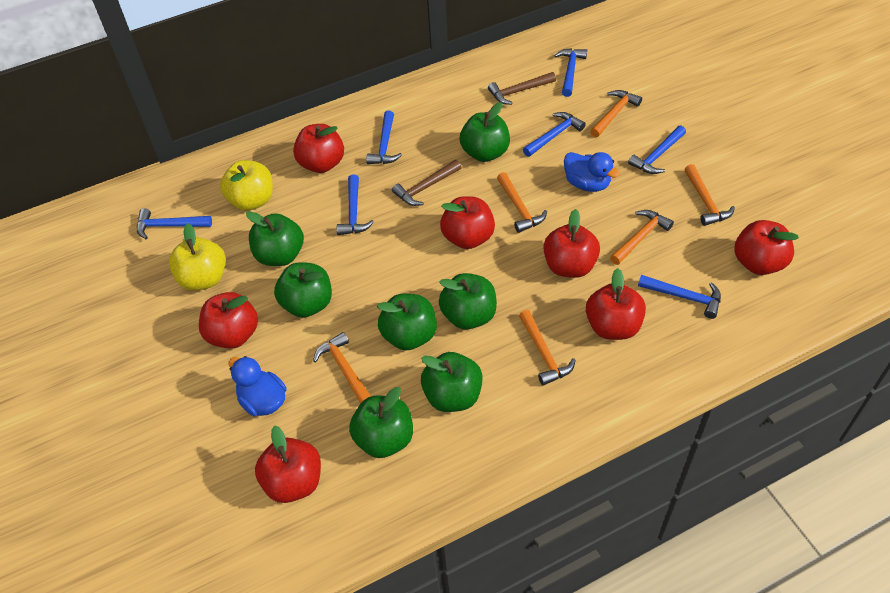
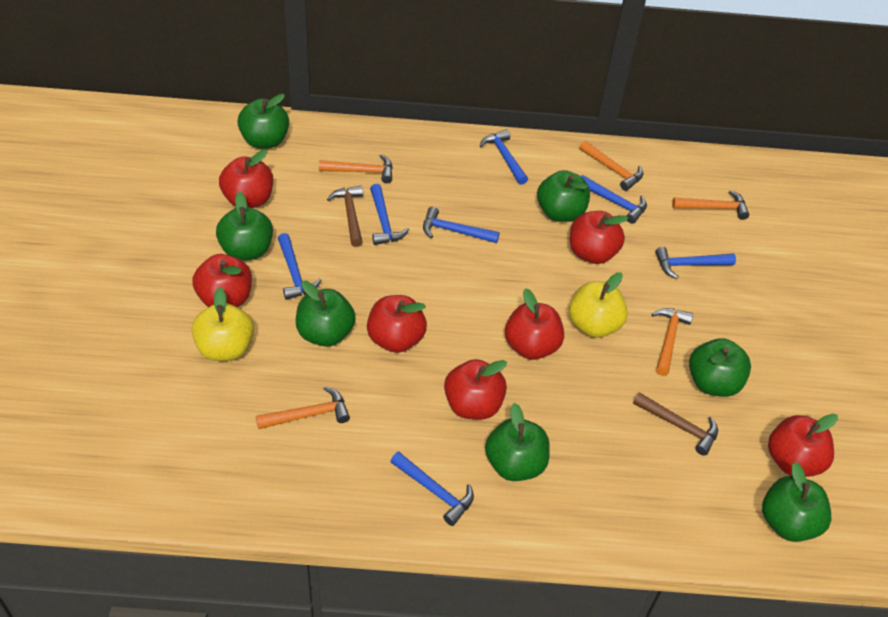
blue duck: 2 -> 0
orange hammer: 6 -> 5

